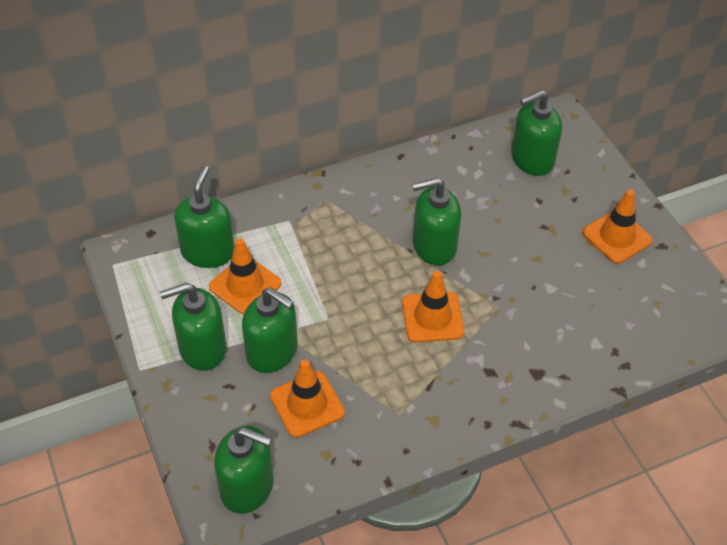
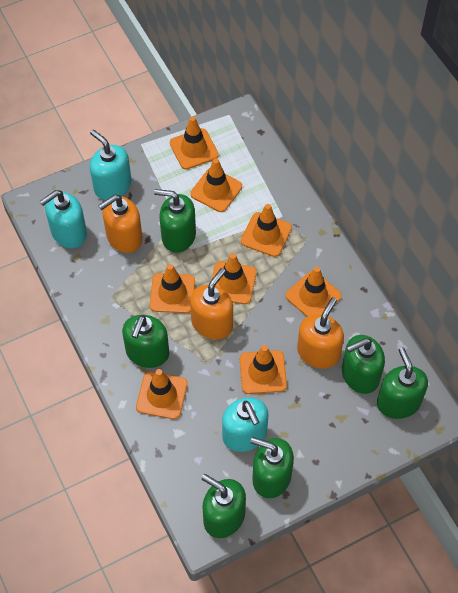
orange soap dispenser: 0 -> 3
orange traffic cone: 4 -> 8
turquoise soap dispenser: 0 -> 3

